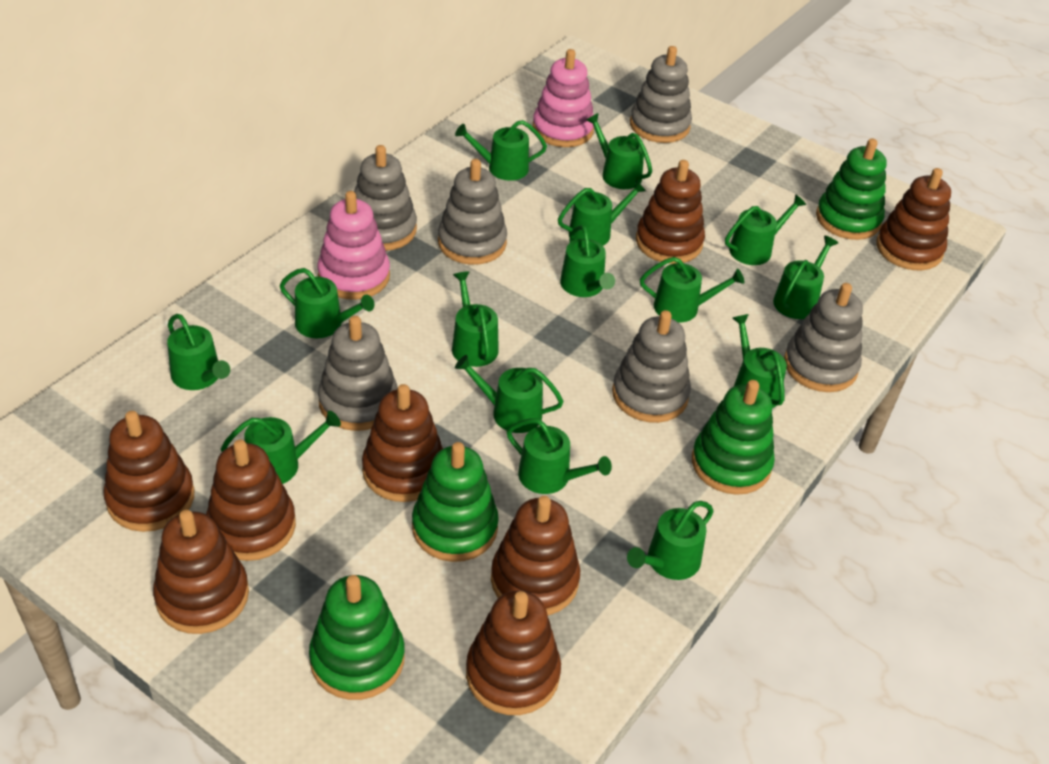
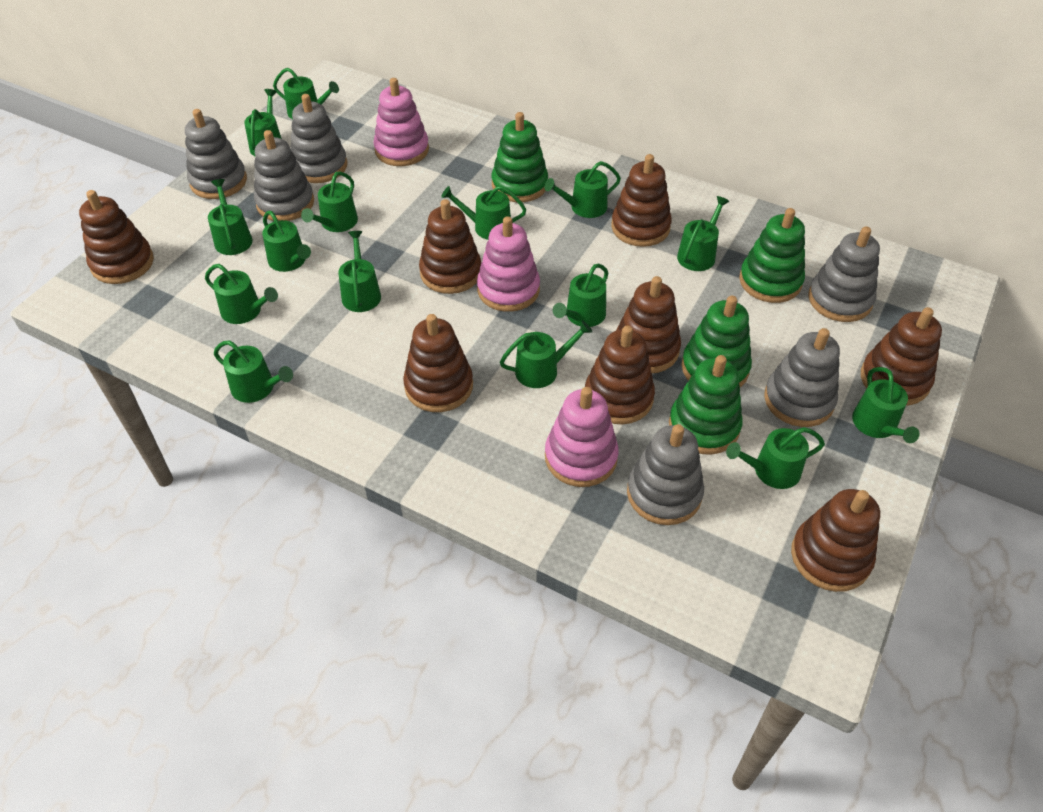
pink stacking toy: 2 -> 3

